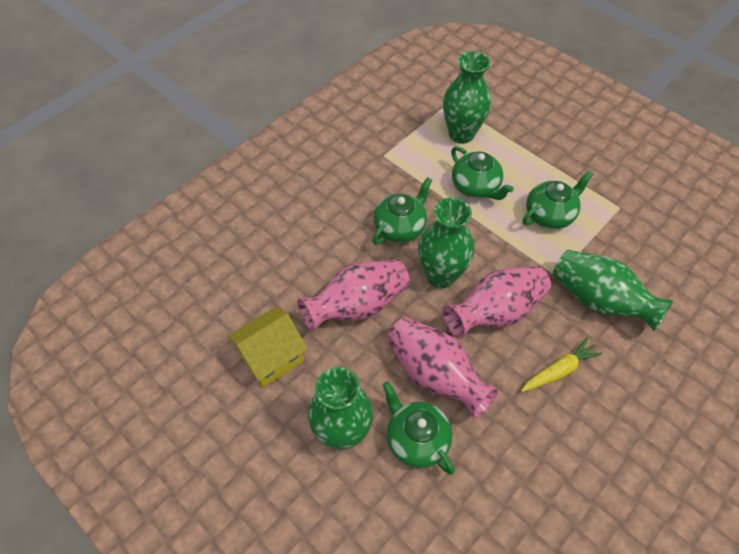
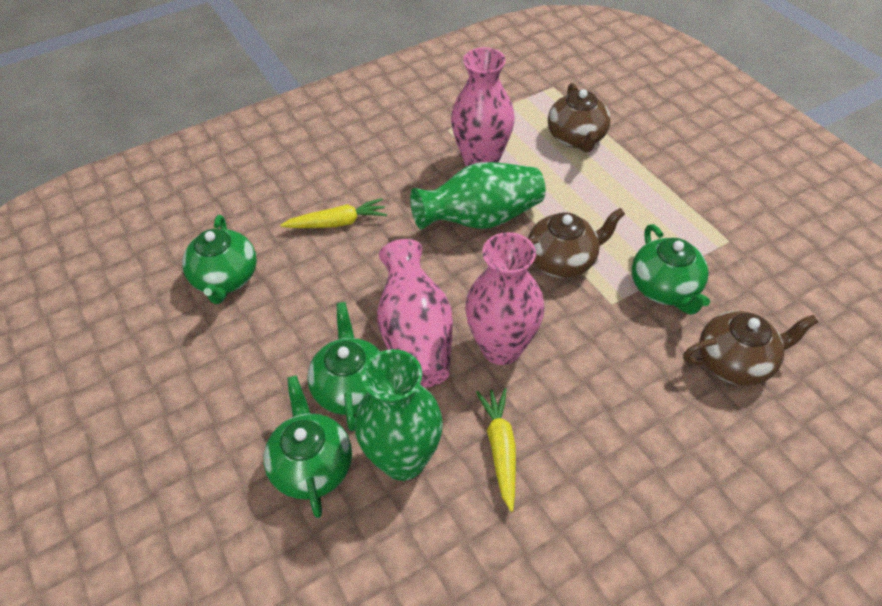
brown teapot: 0 -> 3
green vase: 4 -> 2
yellow carrot: 1 -> 2
yellow house: 1 -> 0

